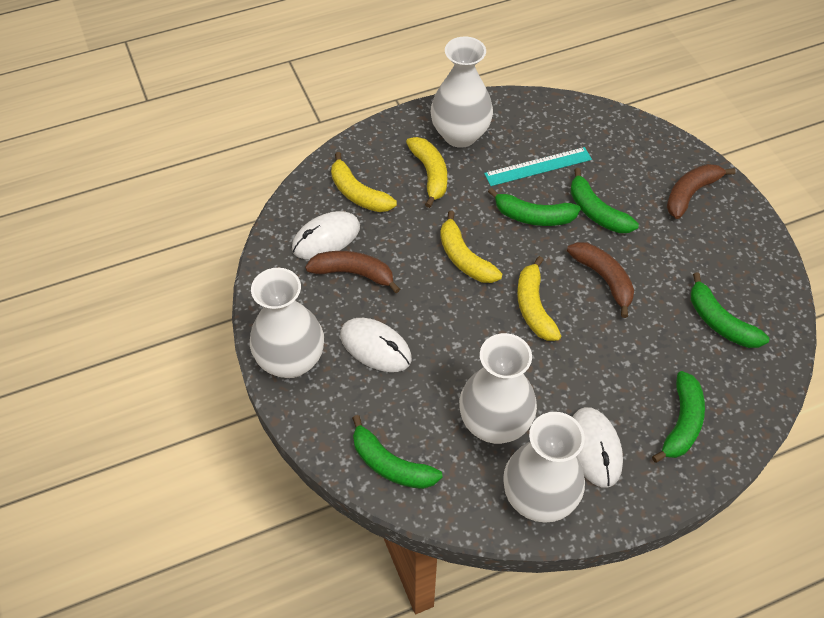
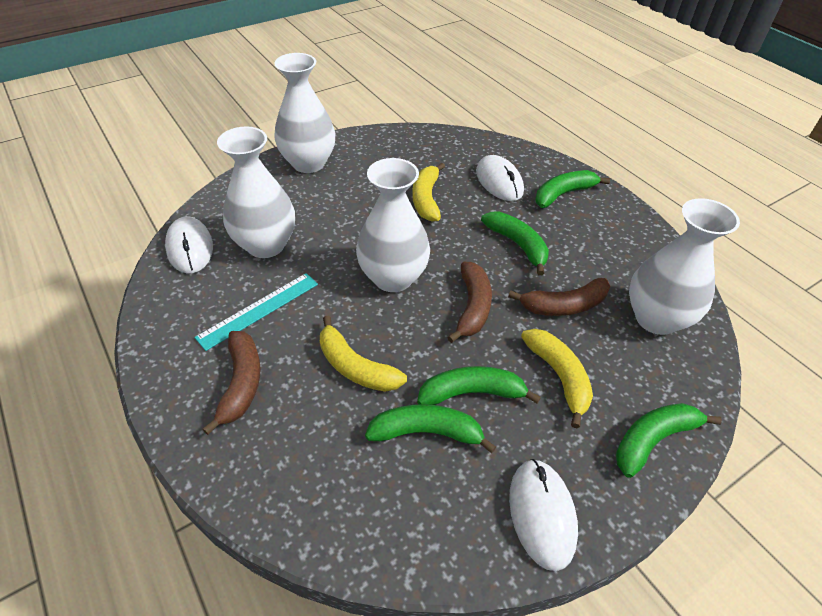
yellow banana: 4 -> 3

